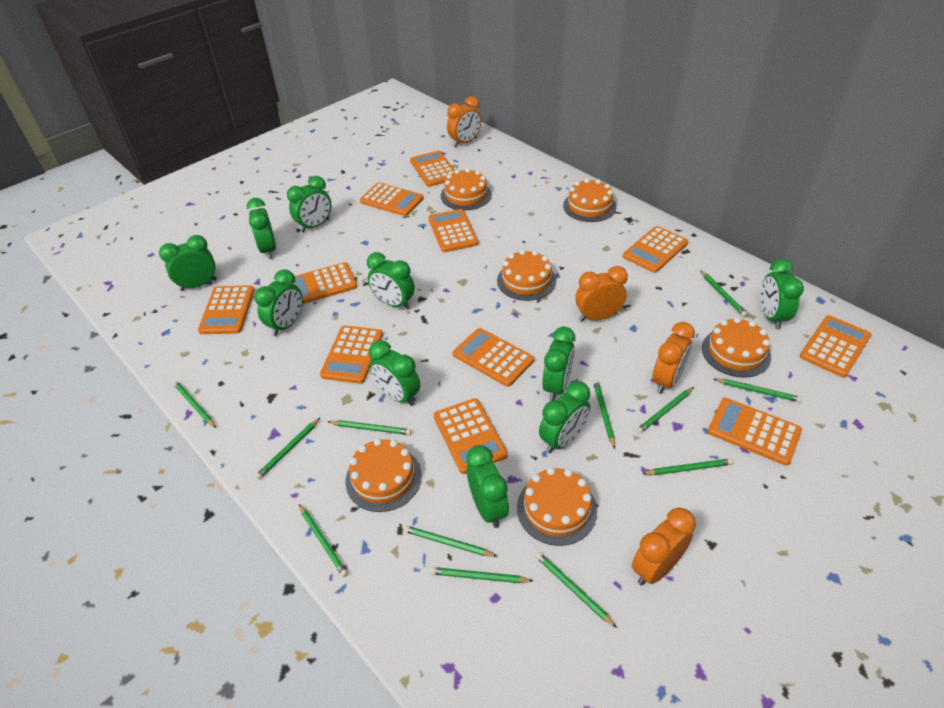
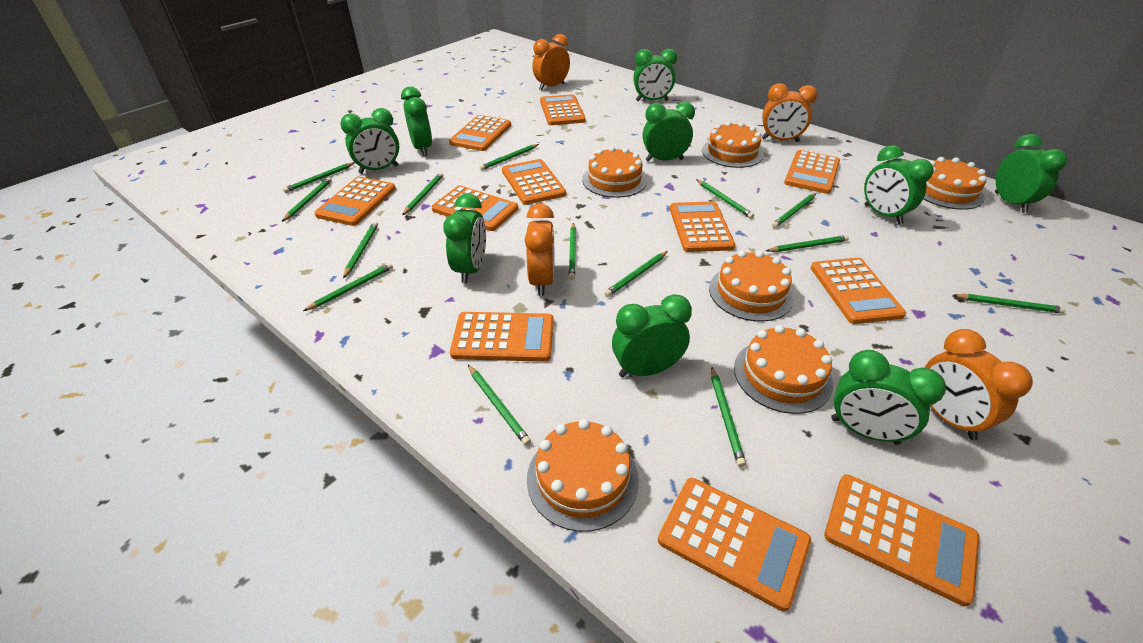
green clock: 10 -> 9
green pencil: 12 -> 14

